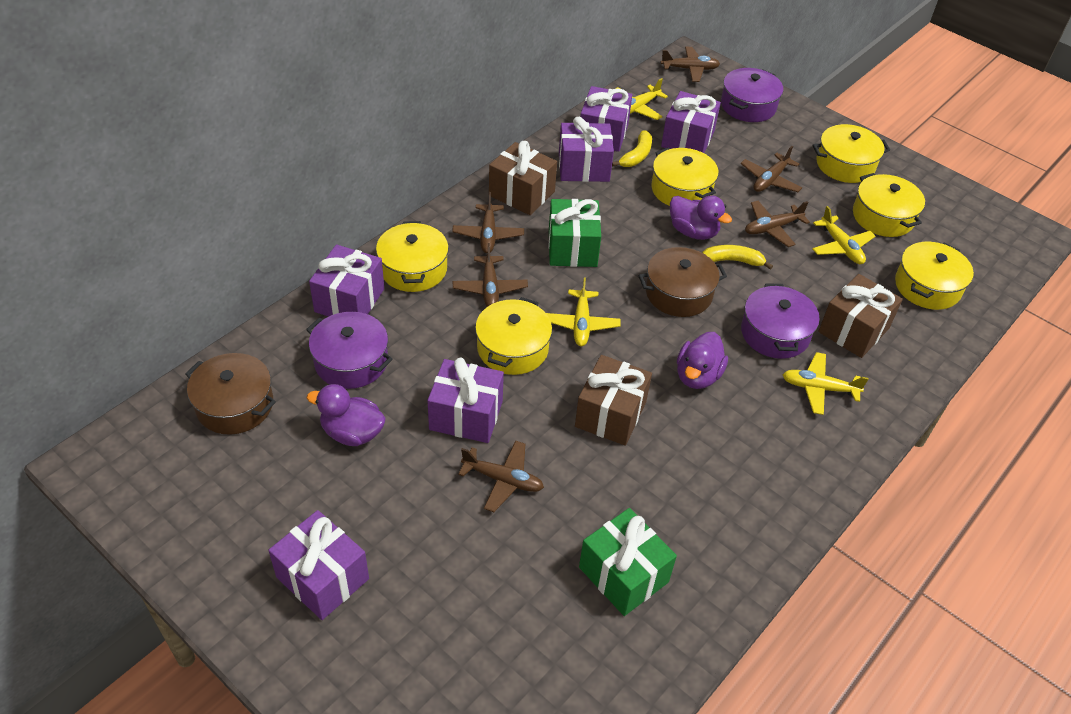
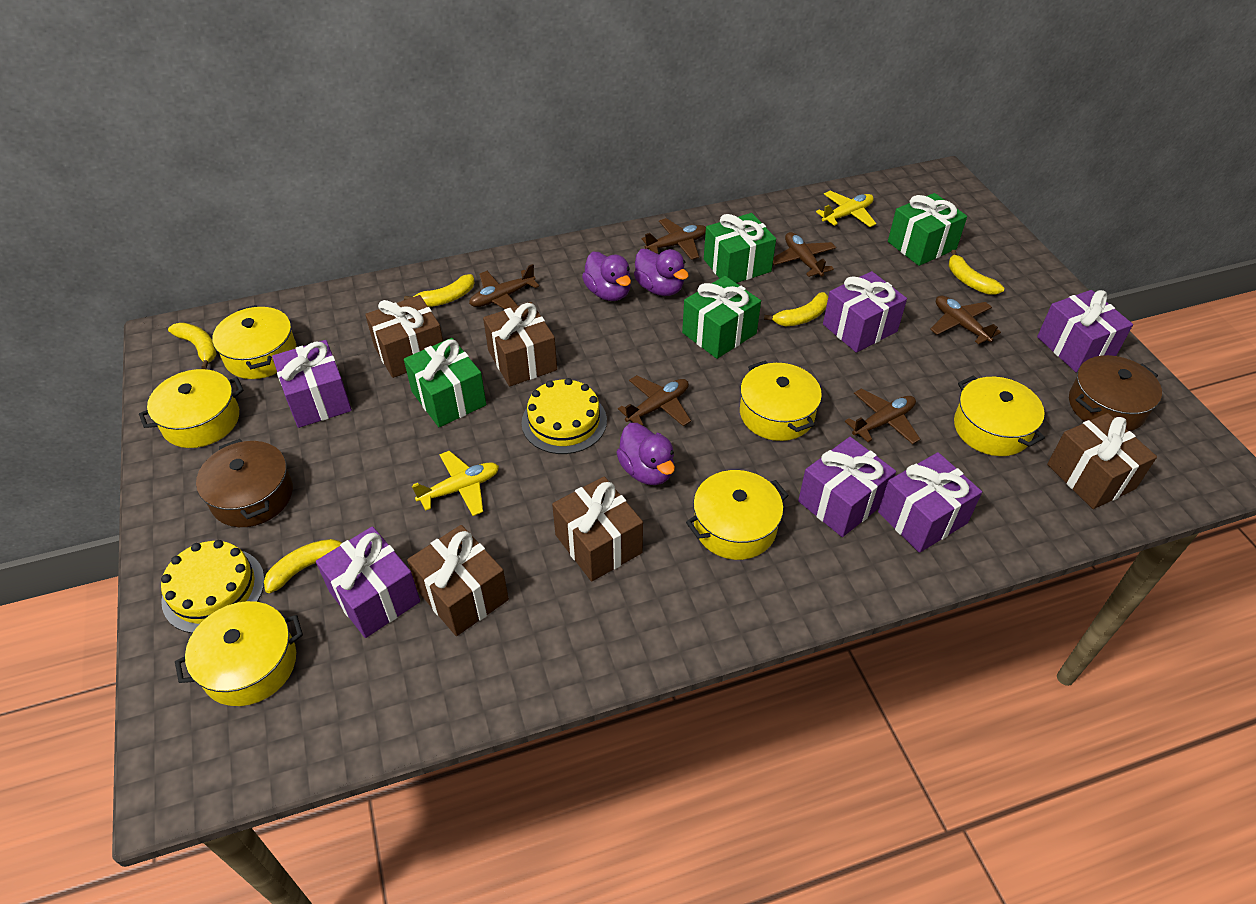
brown gift: 3 -> 5
green gift: 2 -> 4
purple pot: 3 -> 0
yellow banana: 2 -> 5
yellow cake: 0 -> 2
yellow plane: 4 -> 2

